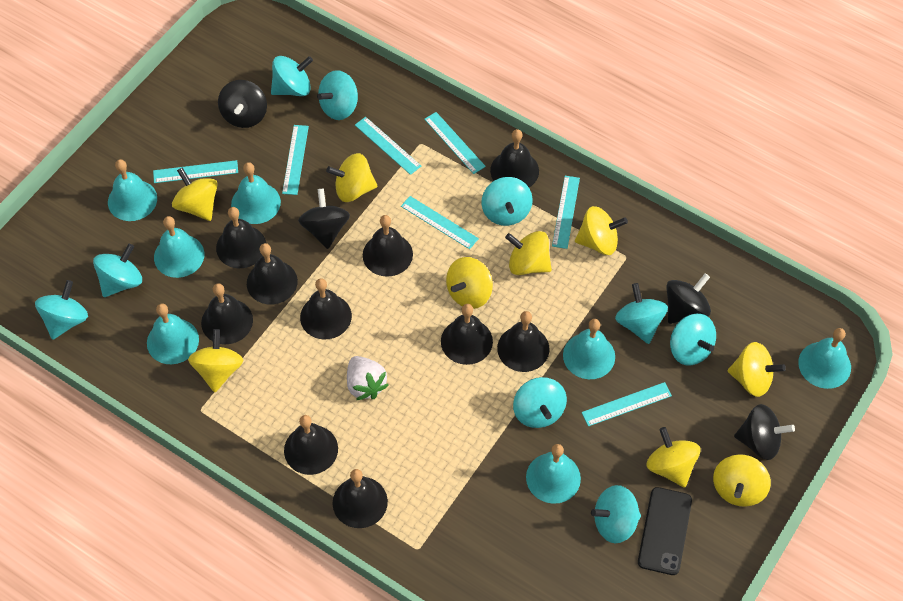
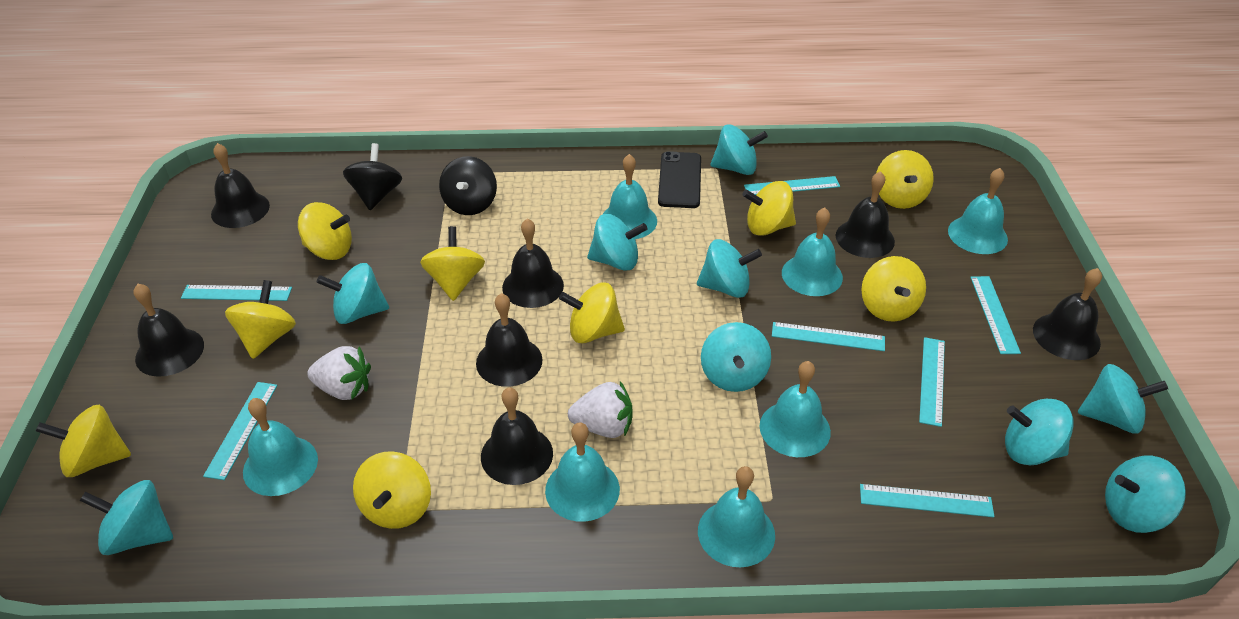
black bell: 10 -> 7
black spinning top: 4 -> 2
white strawberry: 1 -> 2

